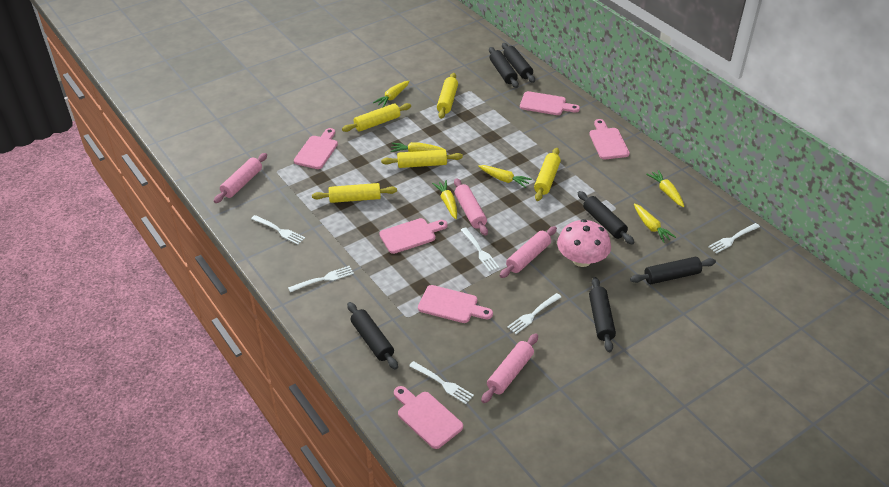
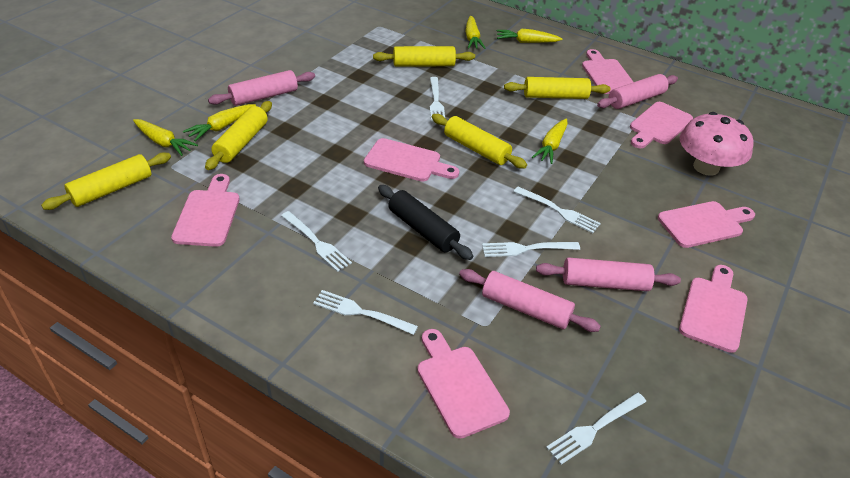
black rolling pin: 6 -> 1
pink cutting board: 6 -> 7
yellow carrot: 6 -> 5

